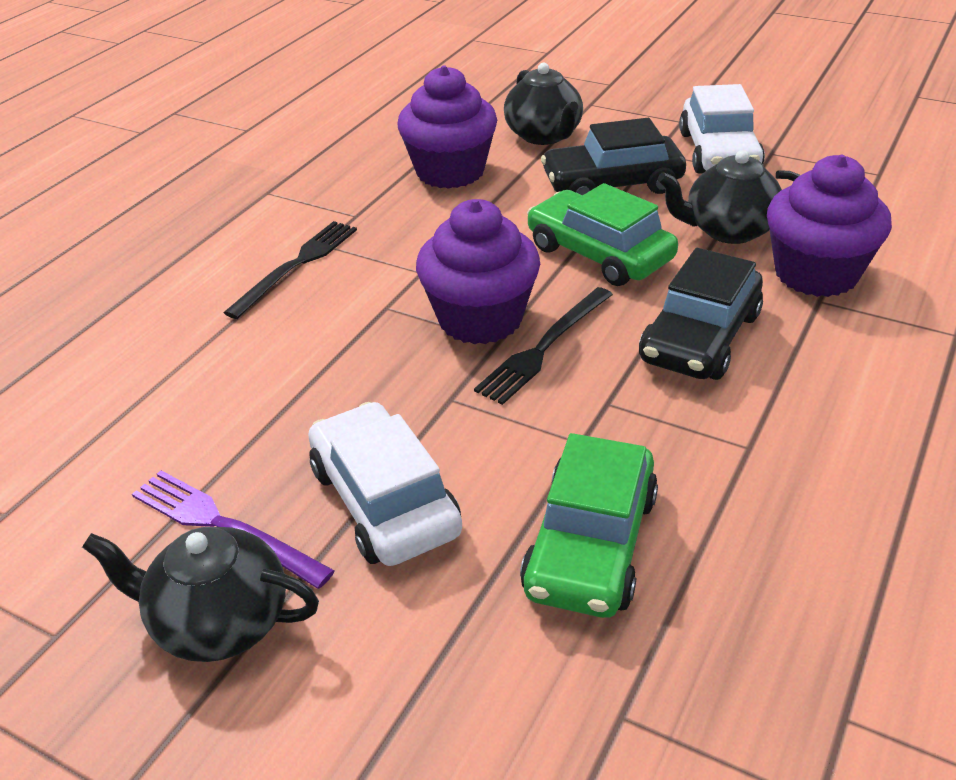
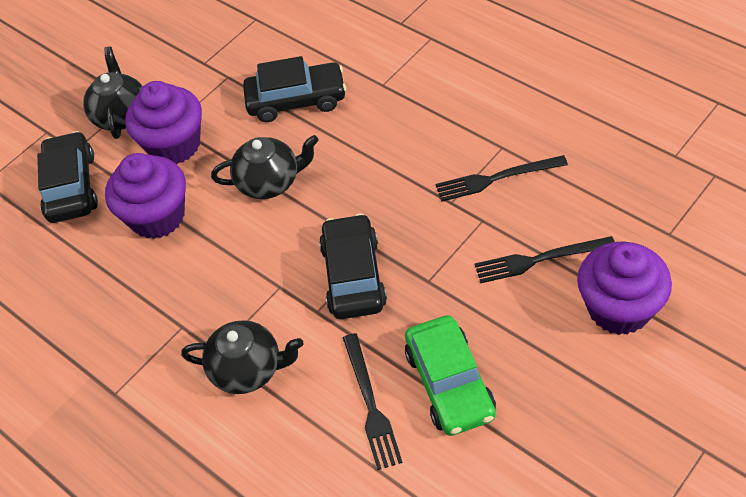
black car: 2 -> 3
black fork: 2 -> 3
green car: 2 -> 1
purple fork: 1 -> 0
white car: 2 -> 0

